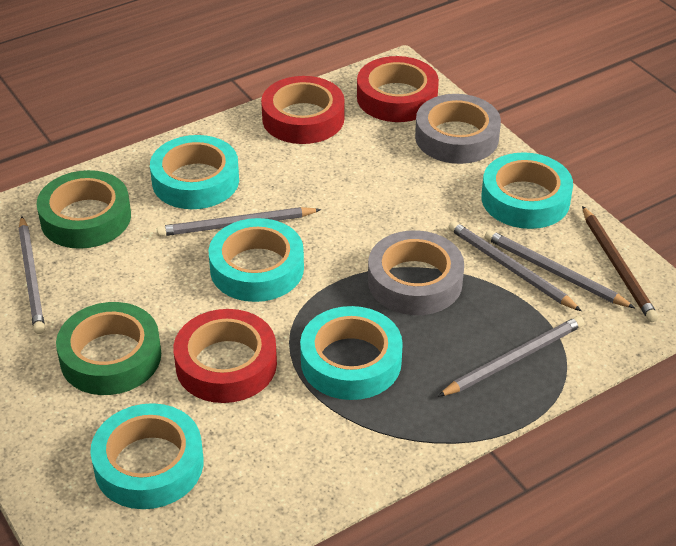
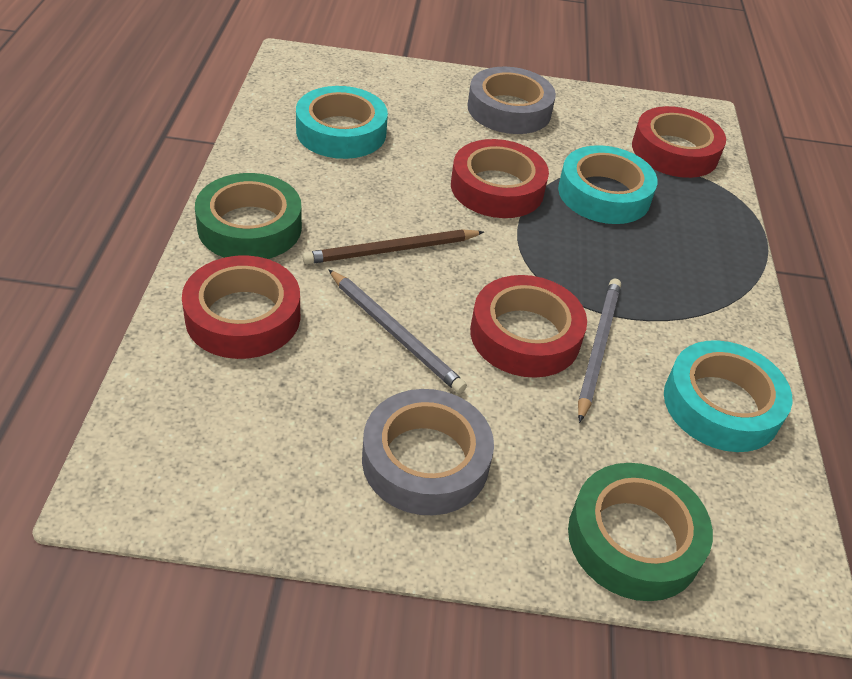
grey pencil: 5 -> 2
red tape: 3 -> 4
turquoise tape: 5 -> 3

